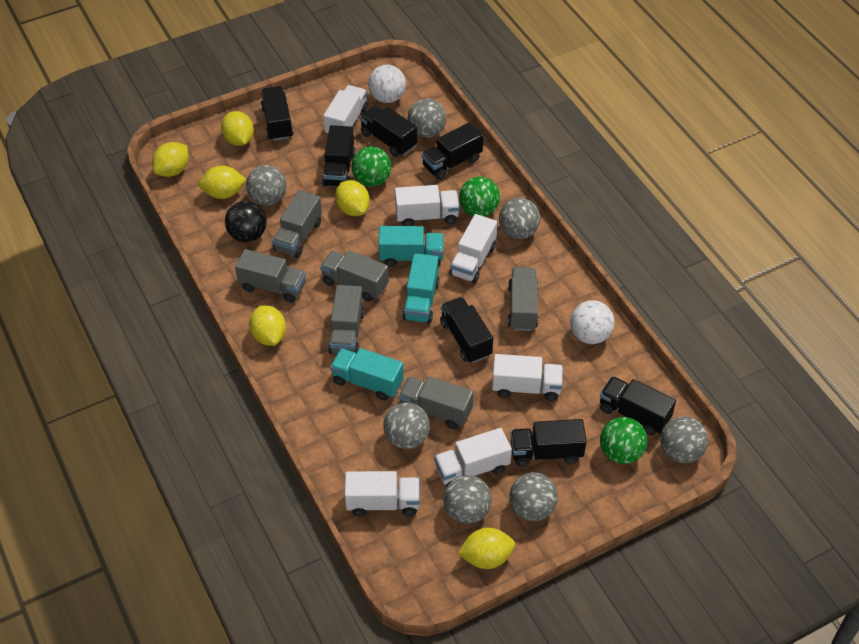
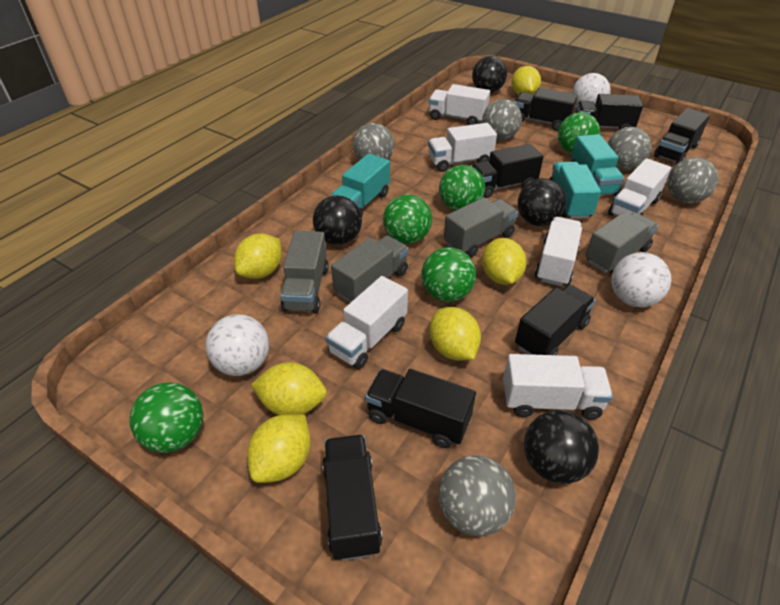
black ball: 1 -> 4
green ball: 3 -> 5
grey ball: 7 -> 5
grey truck: 6 -> 4
white ball: 2 -> 3

